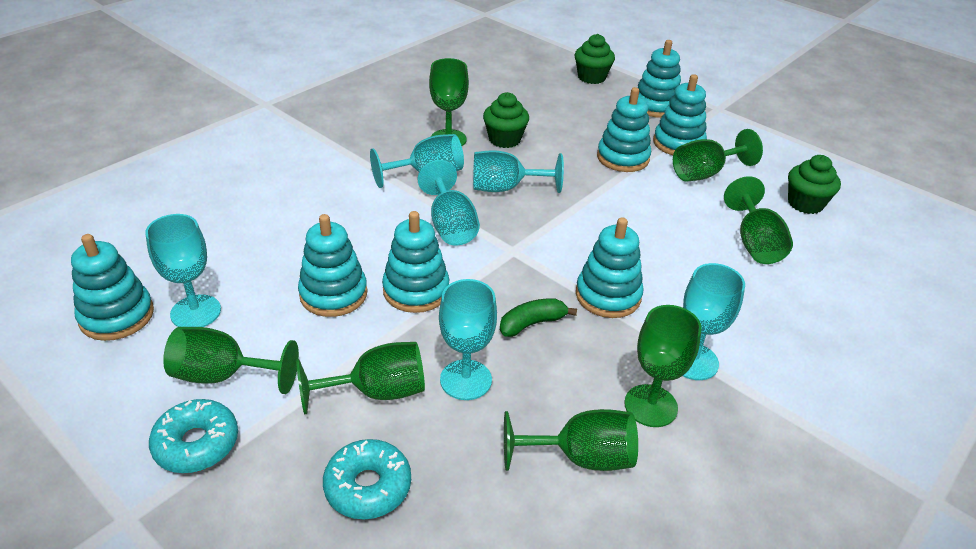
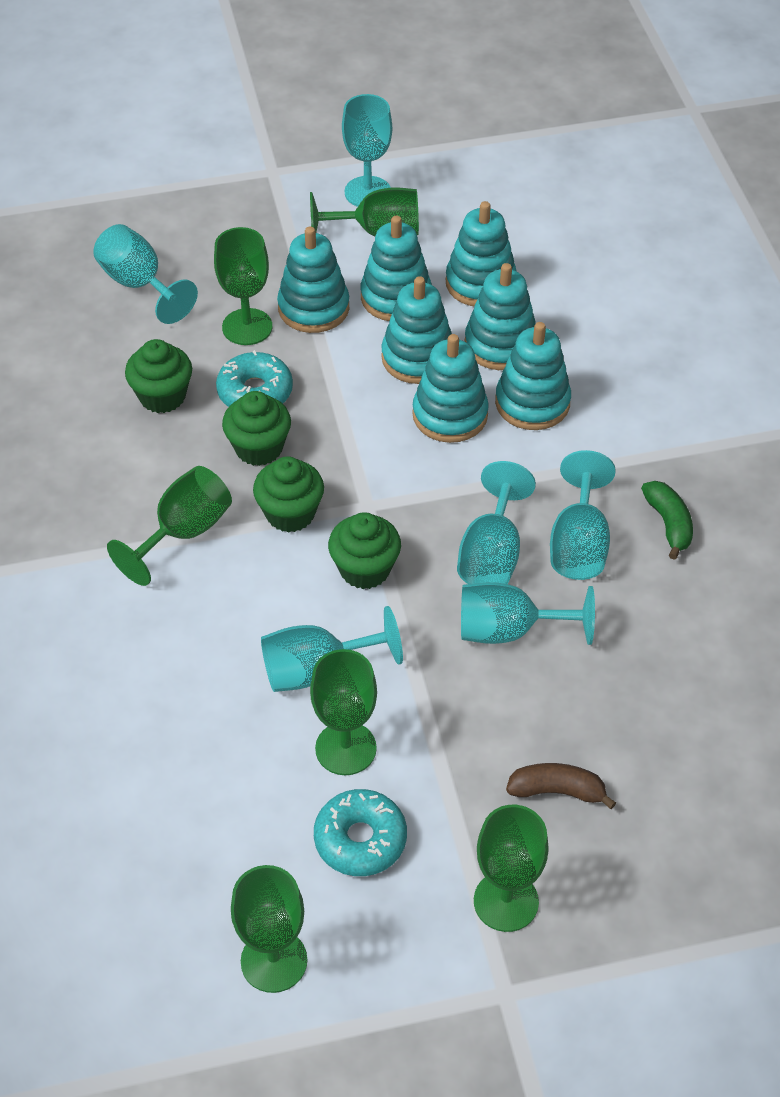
brown banana: 0 -> 1
green cupcake: 3 -> 4
green goblet: 7 -> 6

